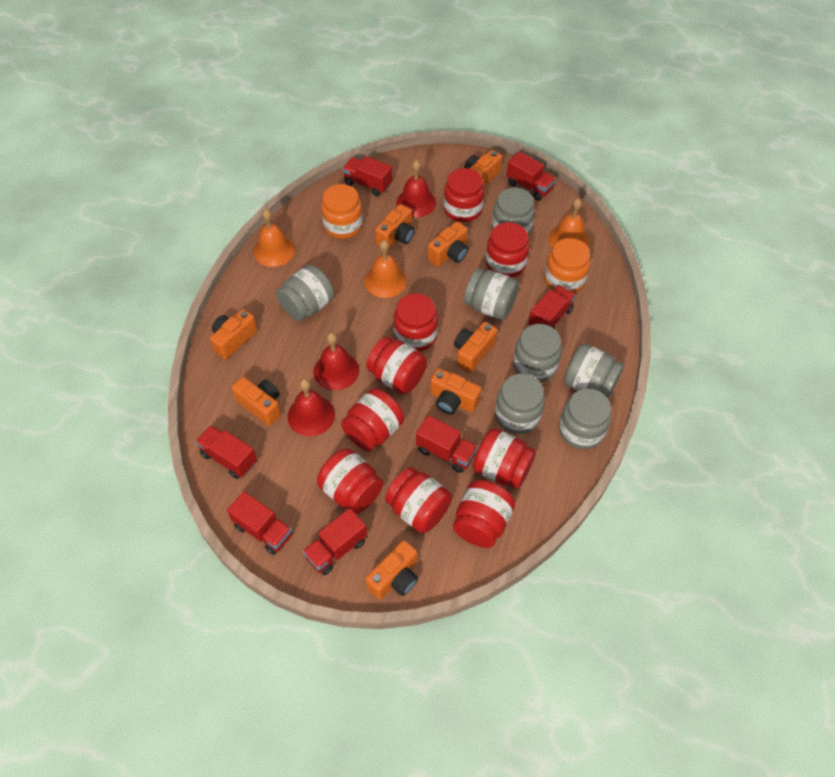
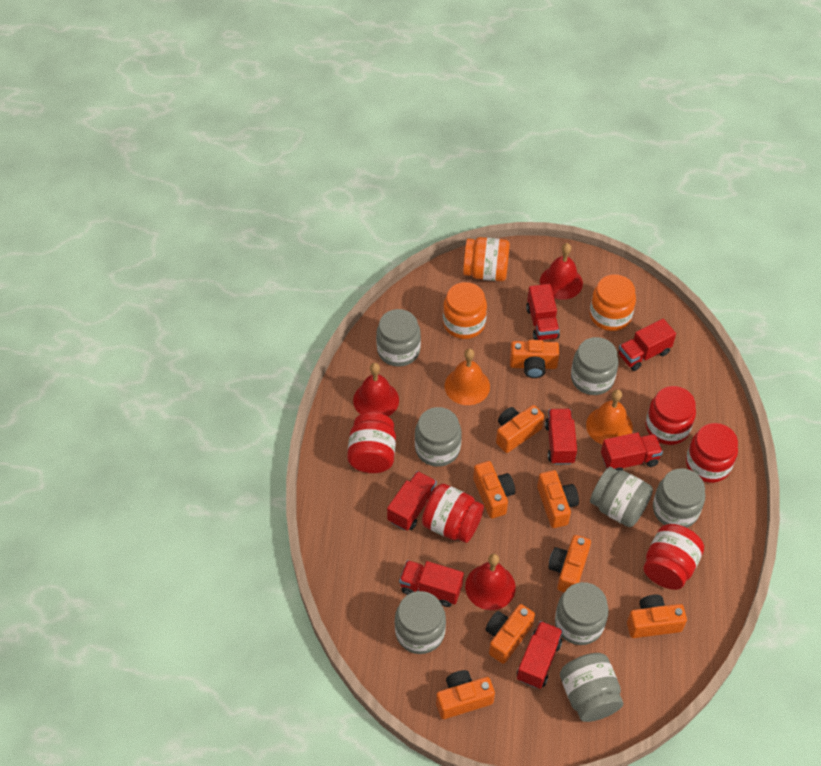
grey jar: 7 -> 8
orange bell: 3 -> 2
orange jar: 2 -> 3
red jar: 9 -> 5

